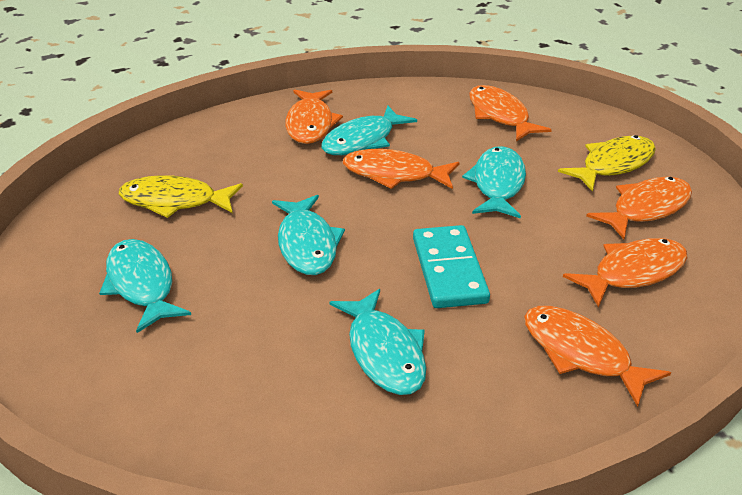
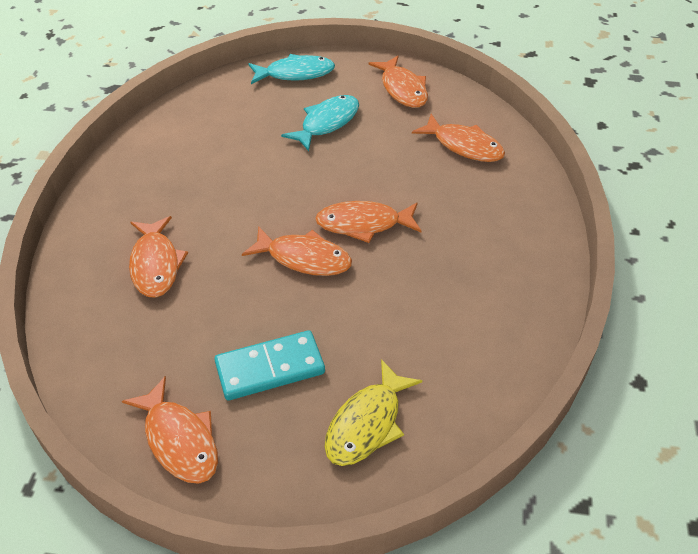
turquoise fish: 5 -> 2
yellow fish: 2 -> 1

